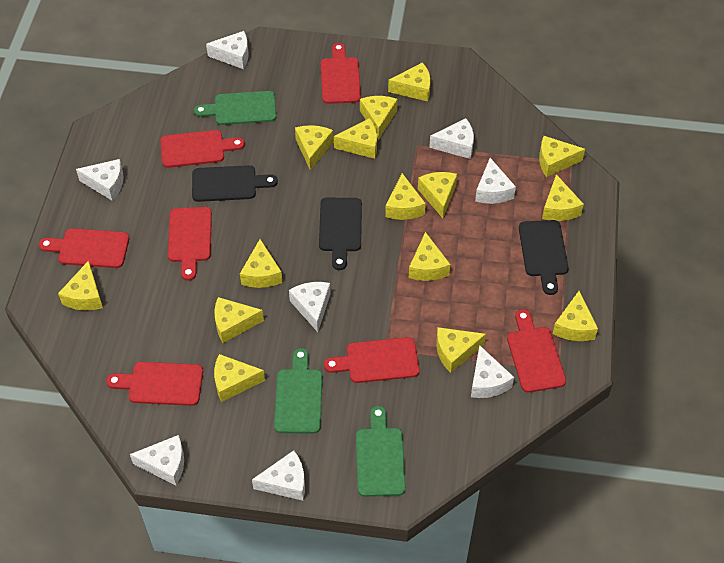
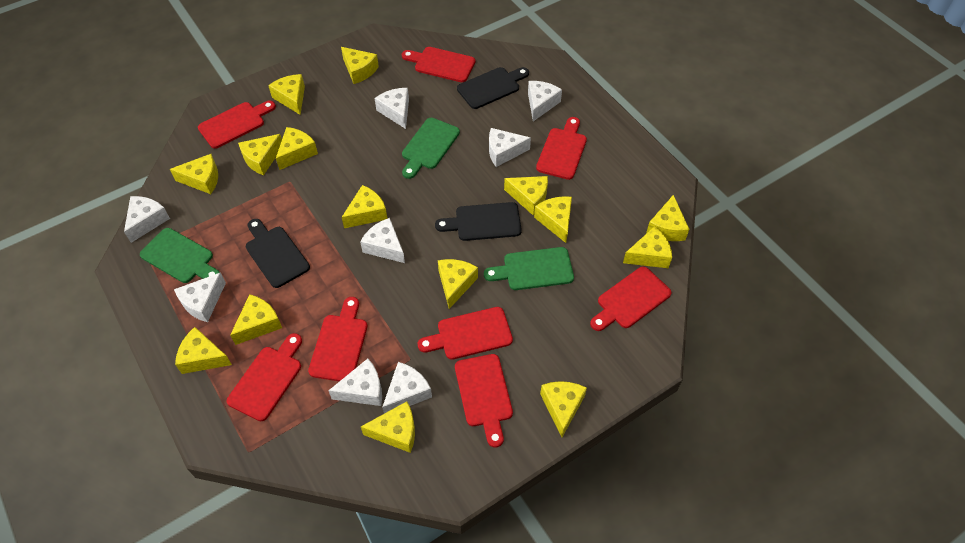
red cutting board: 7 -> 8

